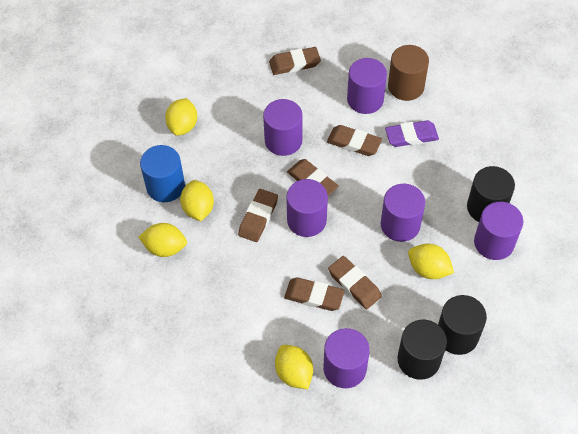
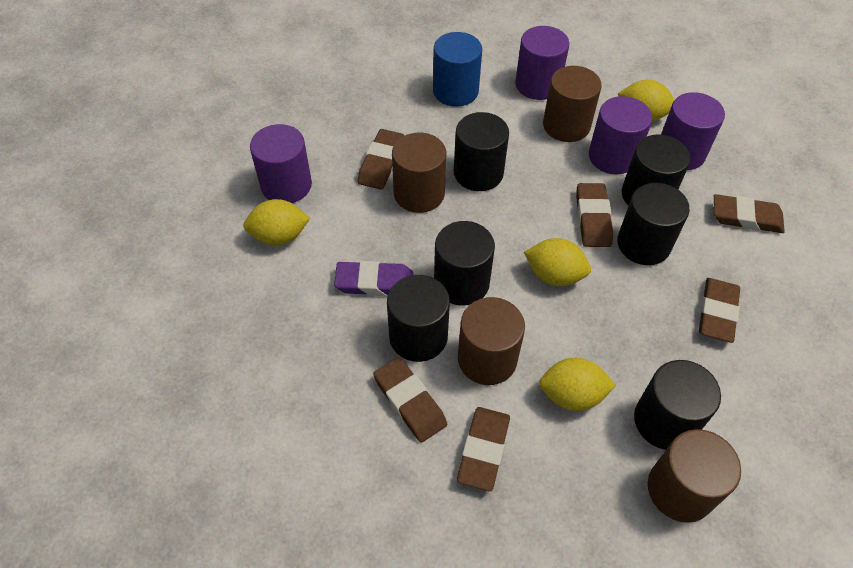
black cylinder: 3 -> 6
brown cylinder: 1 -> 4
purple cylinder: 6 -> 4
yellow lemon: 5 -> 4

